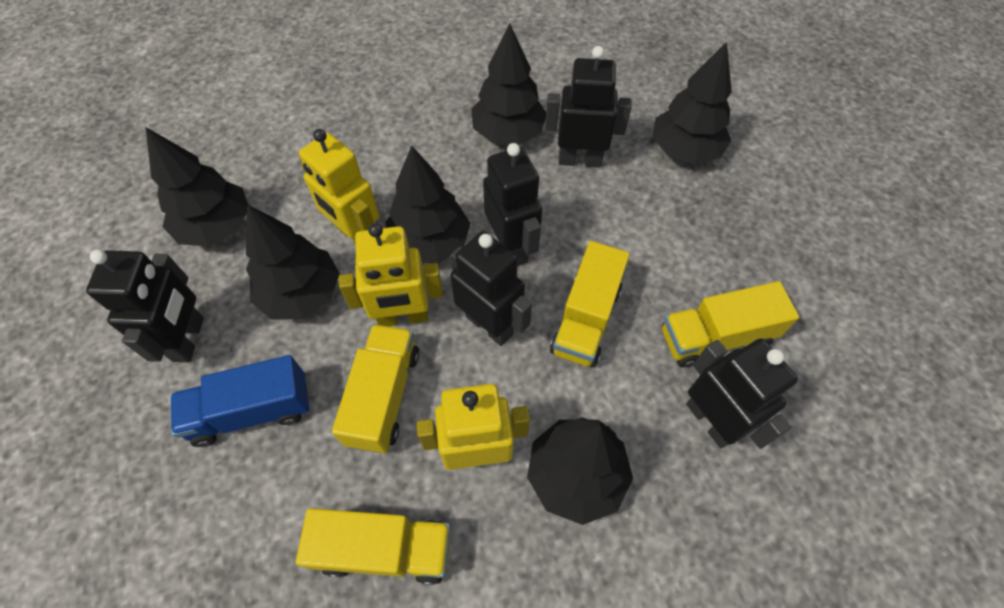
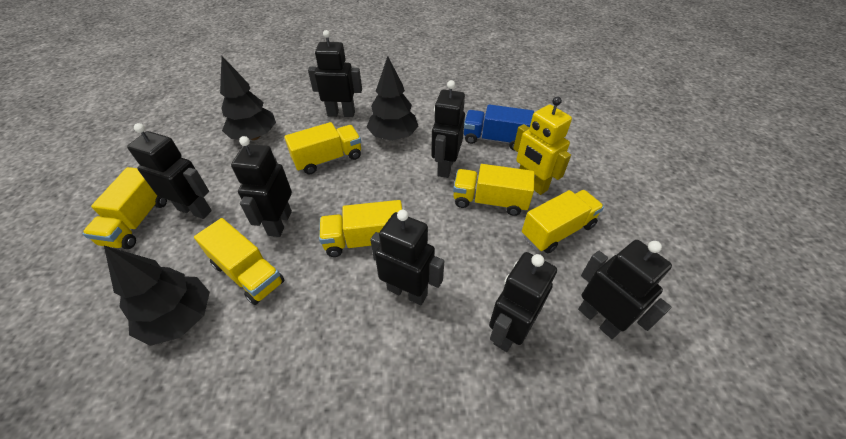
black robot: 5 -> 7
black tree: 6 -> 3
yellow robot: 3 -> 1
yellow truck: 4 -> 6

